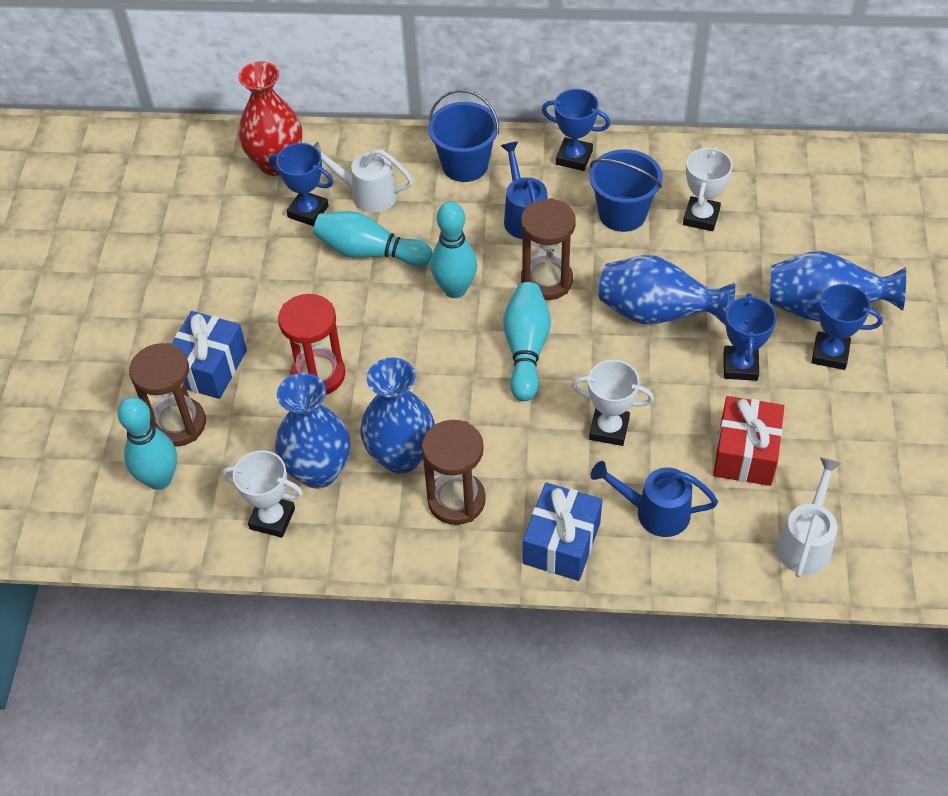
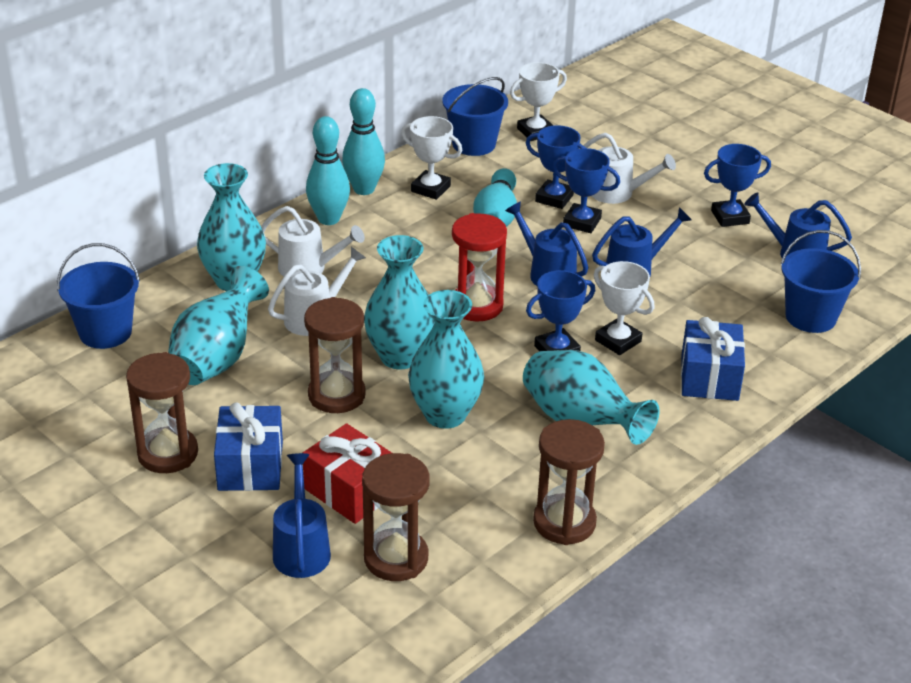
blue bucket: 2 -> 3
blue vase: 4 -> 0
blue watering can: 2 -> 4
brown hourglass: 3 -> 4
red vase: 1 -> 0
turquoise bowling pin: 4 -> 3
turquoise vase: 0 -> 5
white watering can: 2 -> 3

